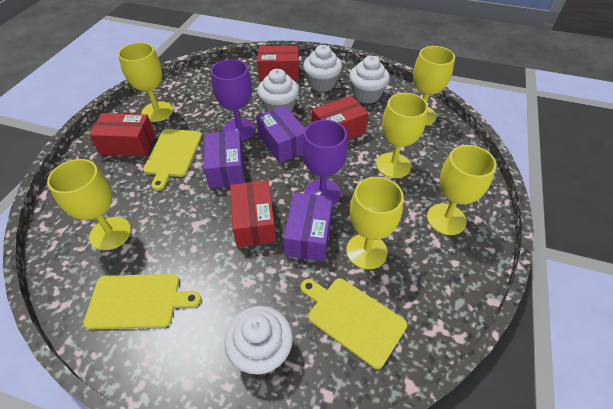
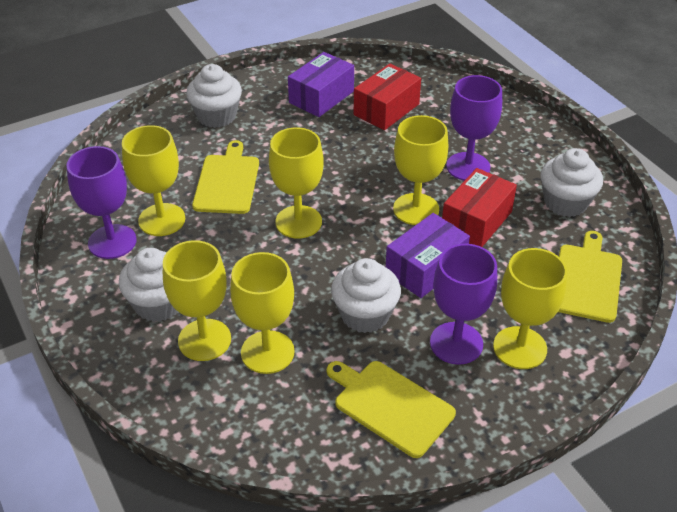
purple box: 3 -> 2
purple goblet: 2 -> 3
red box: 4 -> 2

